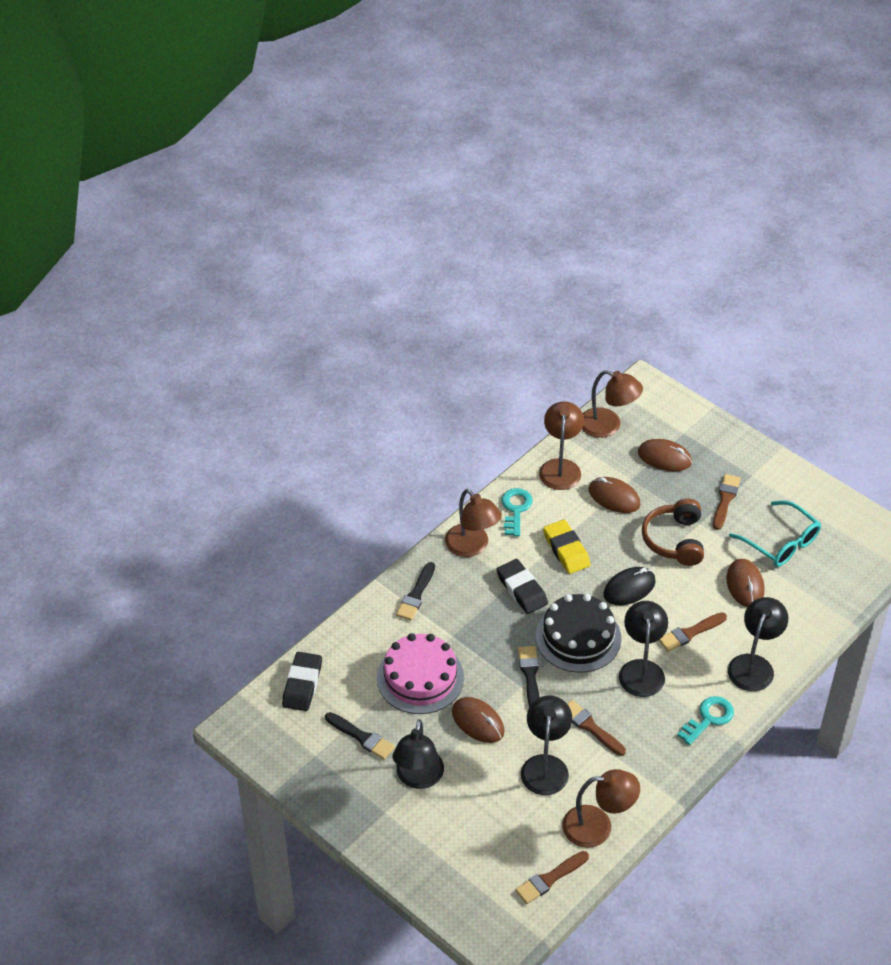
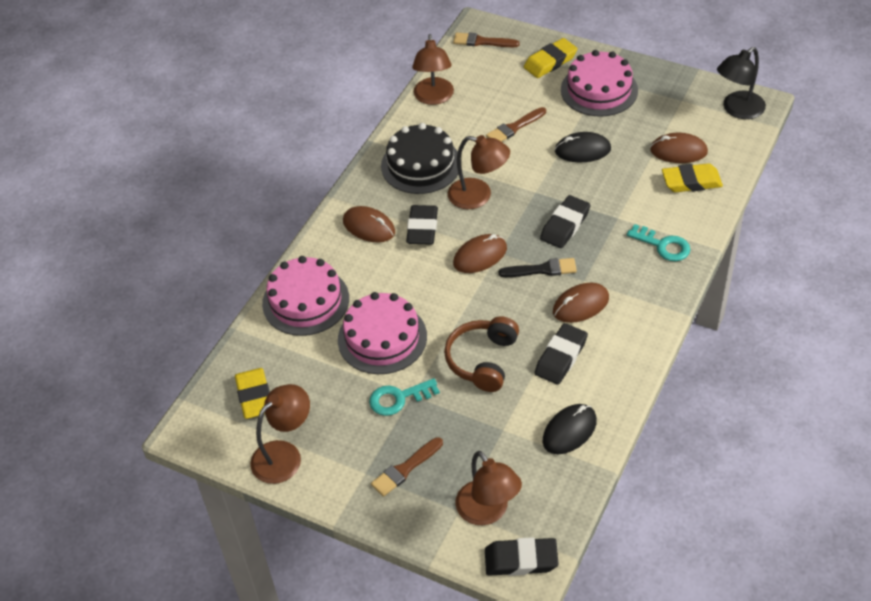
black brush: 3 -> 1
black eraser: 2 -> 4
black lamp: 4 -> 1
black mouse: 1 -> 2
brown brush: 4 -> 3
pink cake: 1 -> 3
turquoise glasses: 1 -> 0
yellow eraser: 1 -> 3

